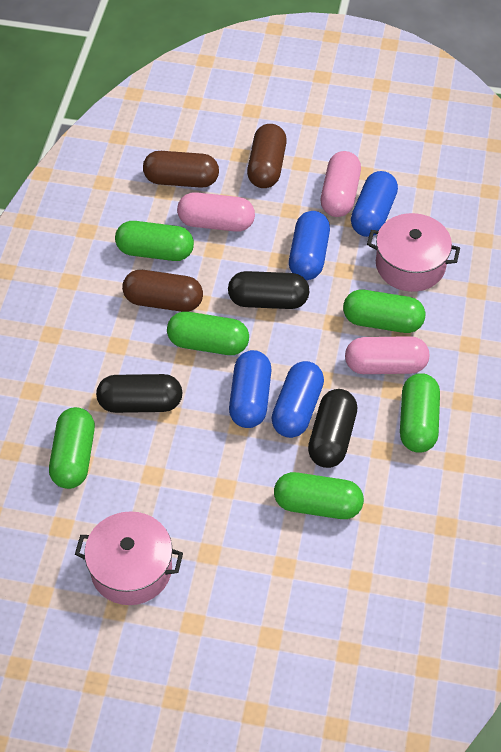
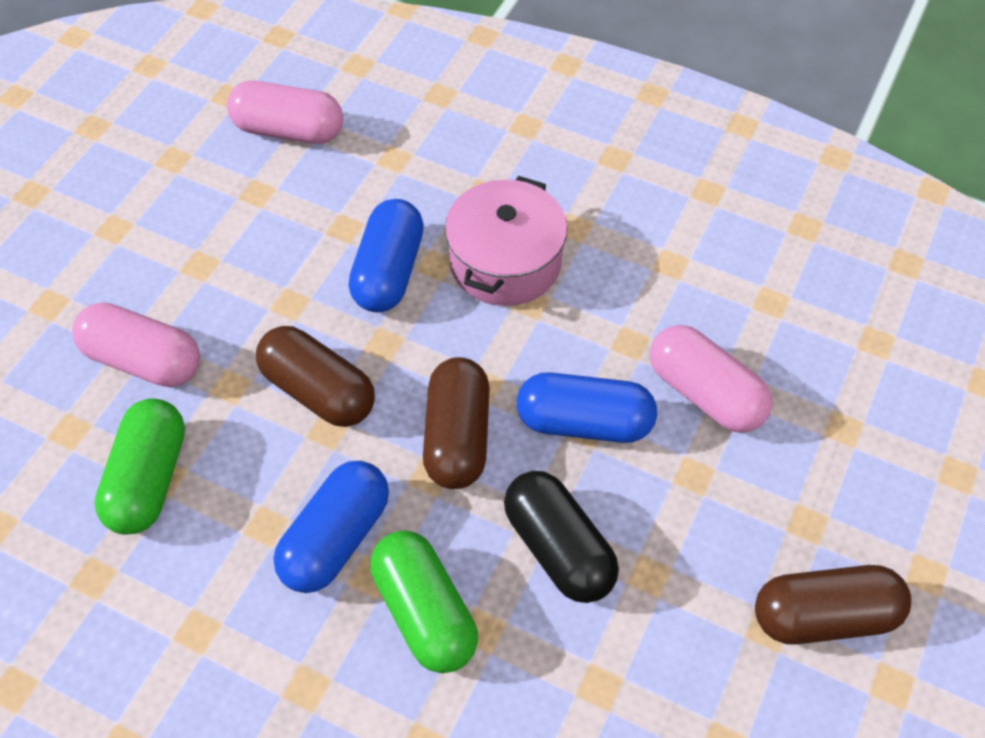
black capsule: 3 -> 1
blue capsule: 4 -> 3
green capsule: 6 -> 2
pink pot: 2 -> 1

